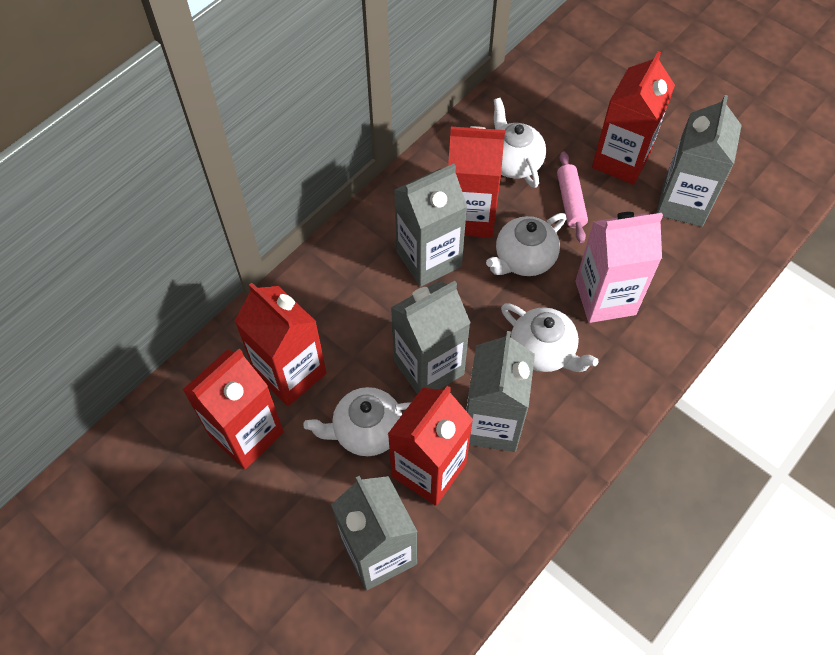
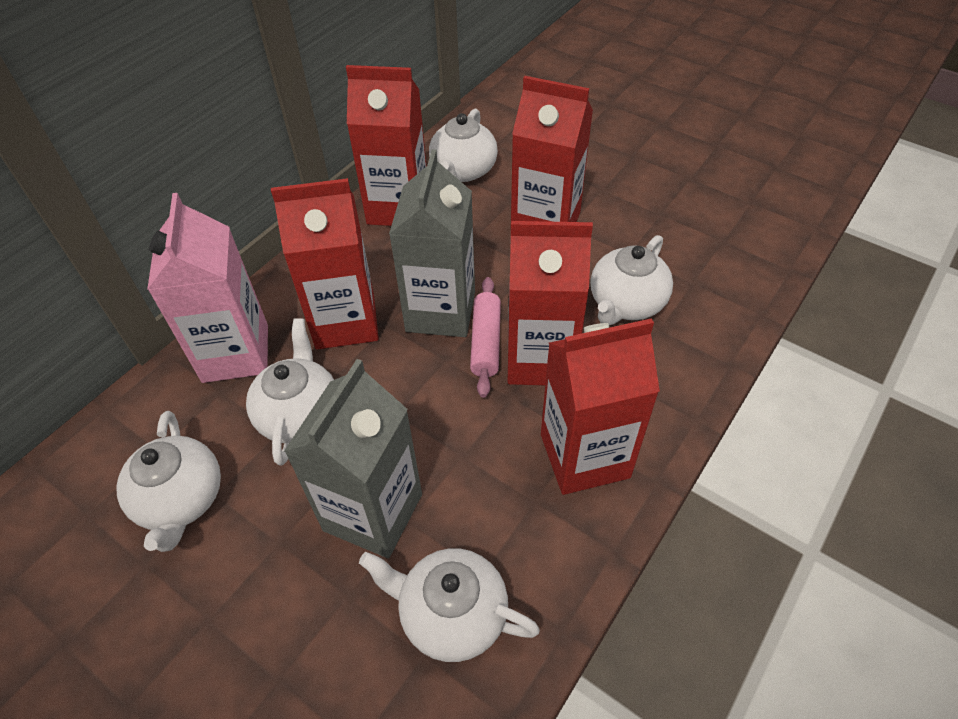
grey carton: 5 -> 2
white teapot: 4 -> 5

